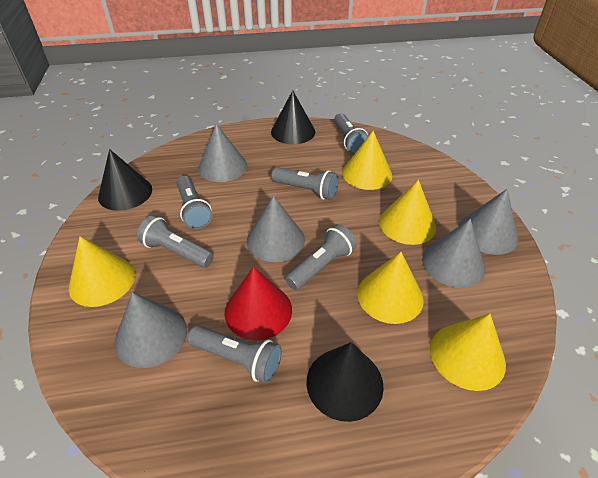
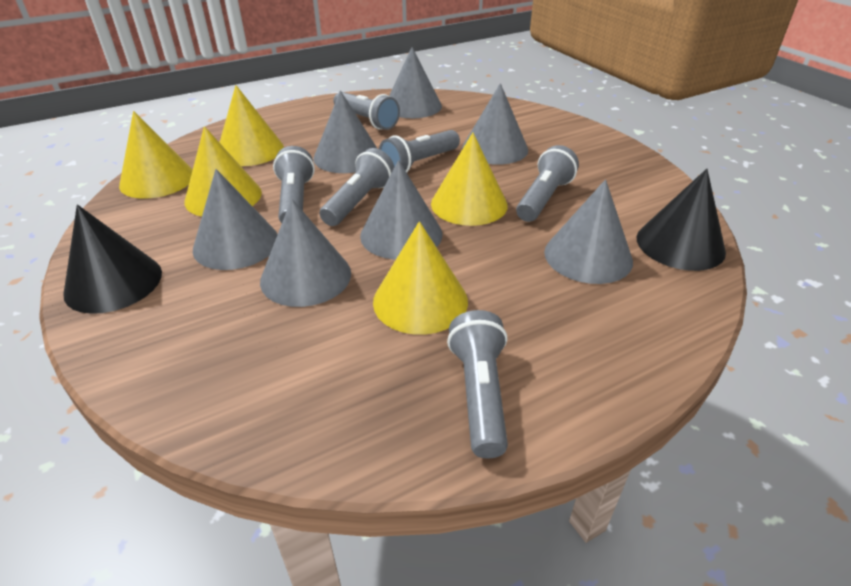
black cone: 3 -> 2
grey cone: 5 -> 7
red cone: 1 -> 0

